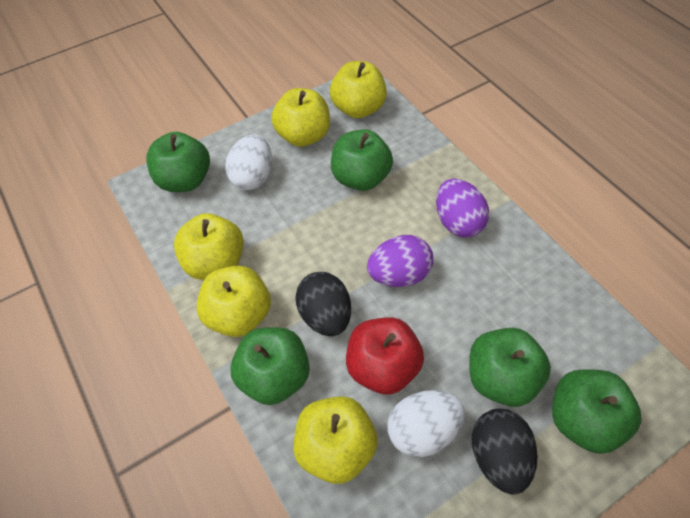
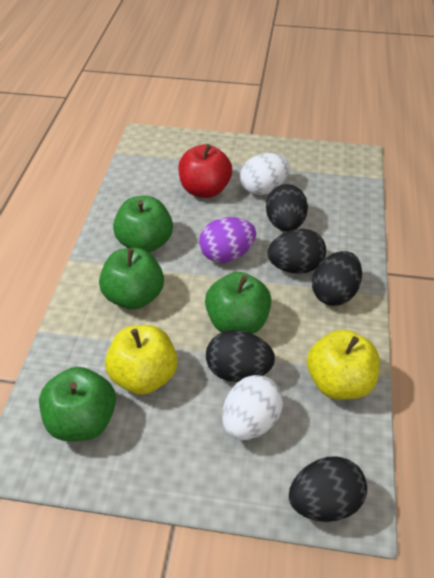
black egg: 2 -> 5
green apple: 5 -> 4
purple egg: 2 -> 1
yellow apple: 5 -> 2

